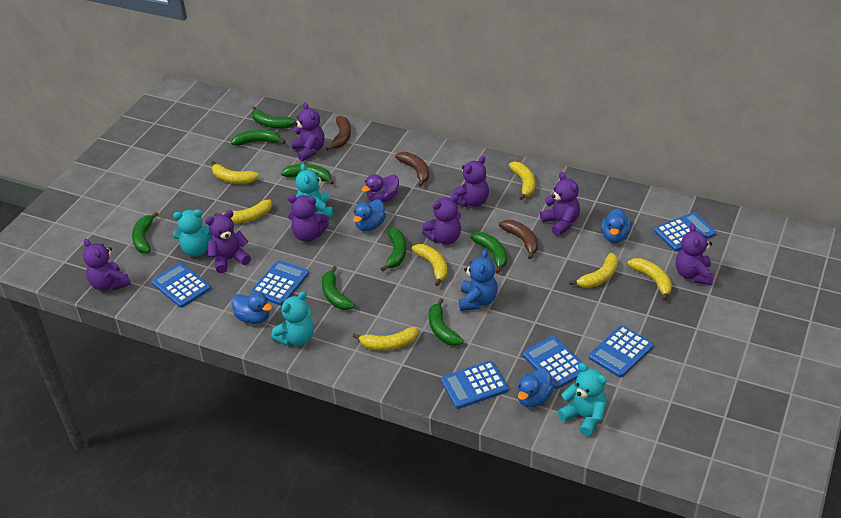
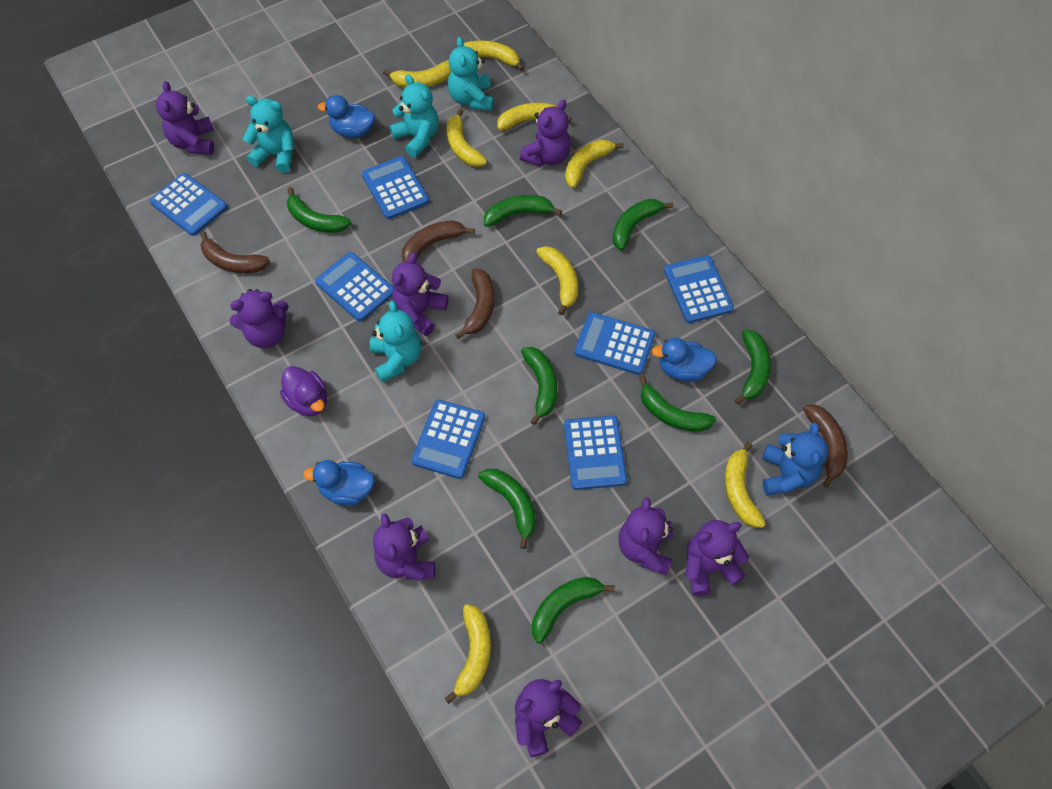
blue calculator: 6 -> 7
blue duck: 4 -> 3
brown banana: 3 -> 4
yellow banana: 7 -> 8

